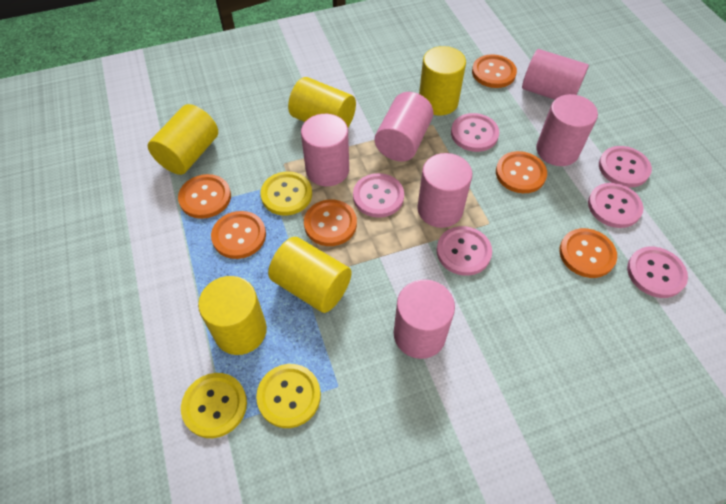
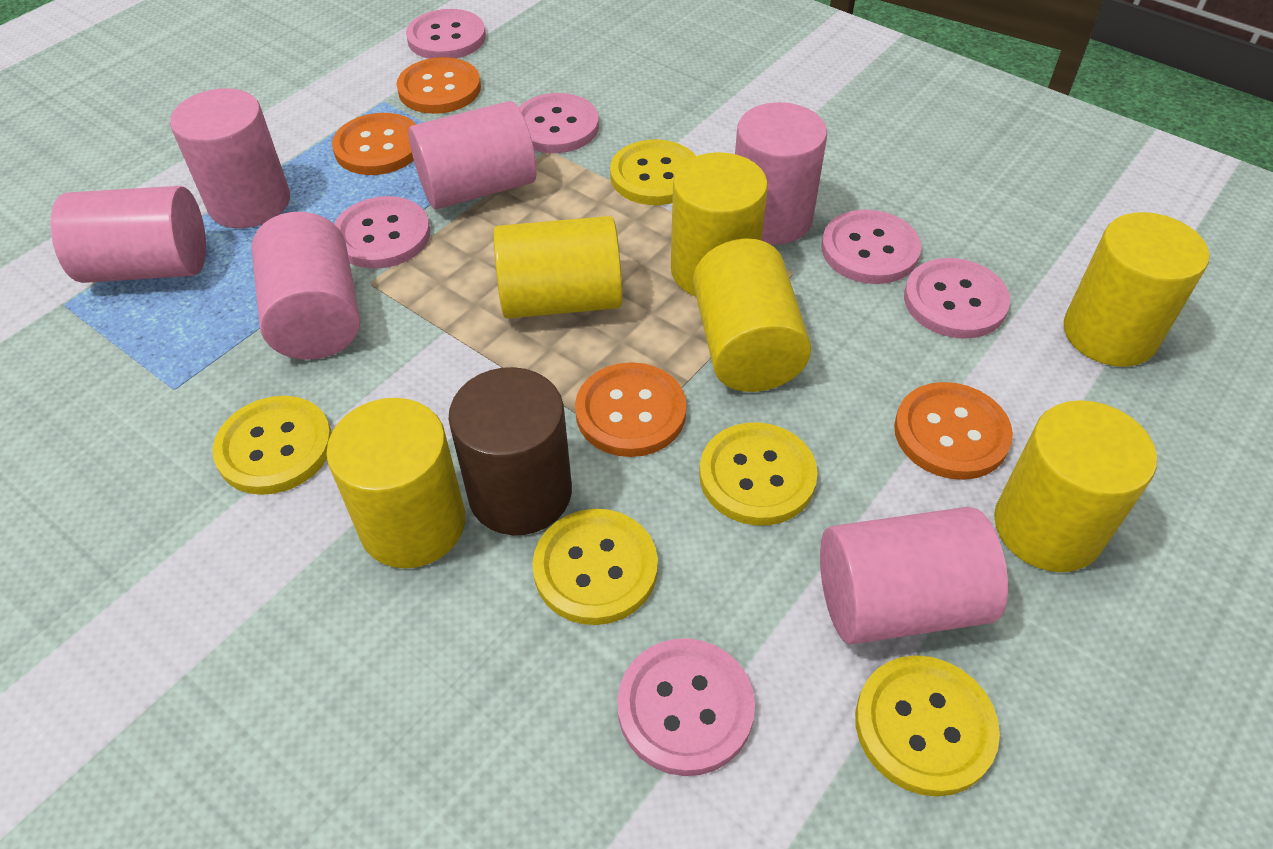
brown cylinder: 0 -> 1
orange button: 6 -> 4
yellow button: 3 -> 5
yellow cylinder: 5 -> 6

